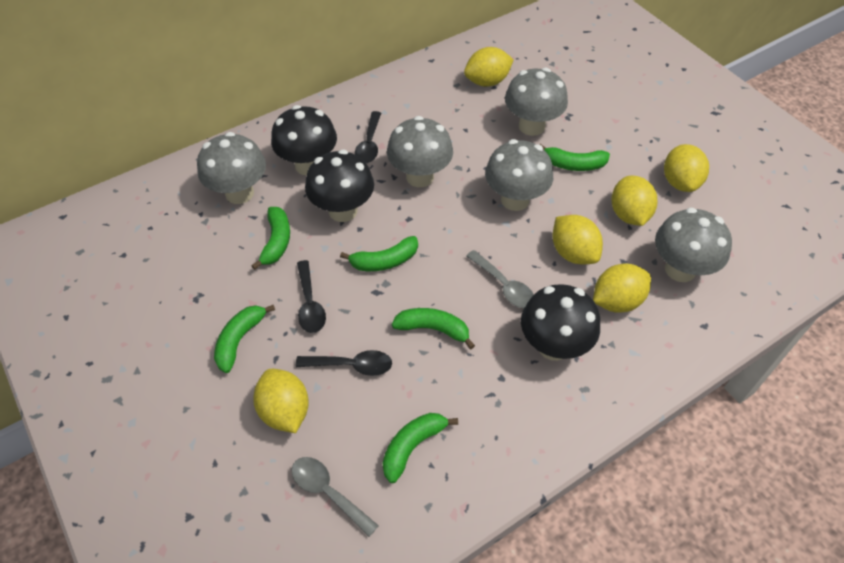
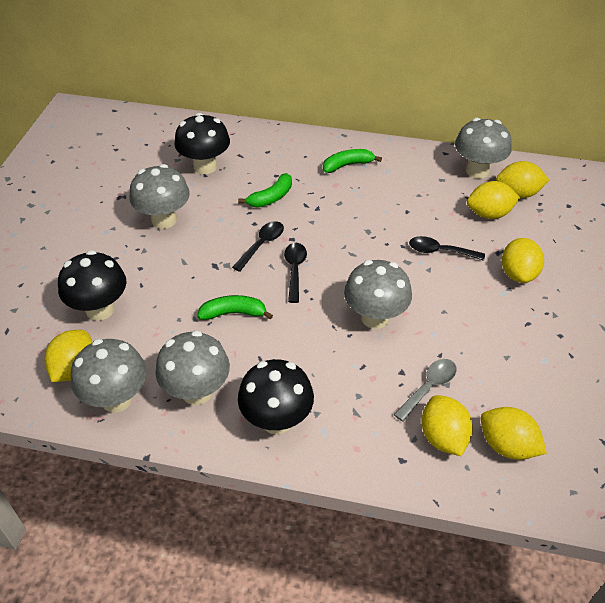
green banana: 6 -> 3
grey spoon: 2 -> 1

